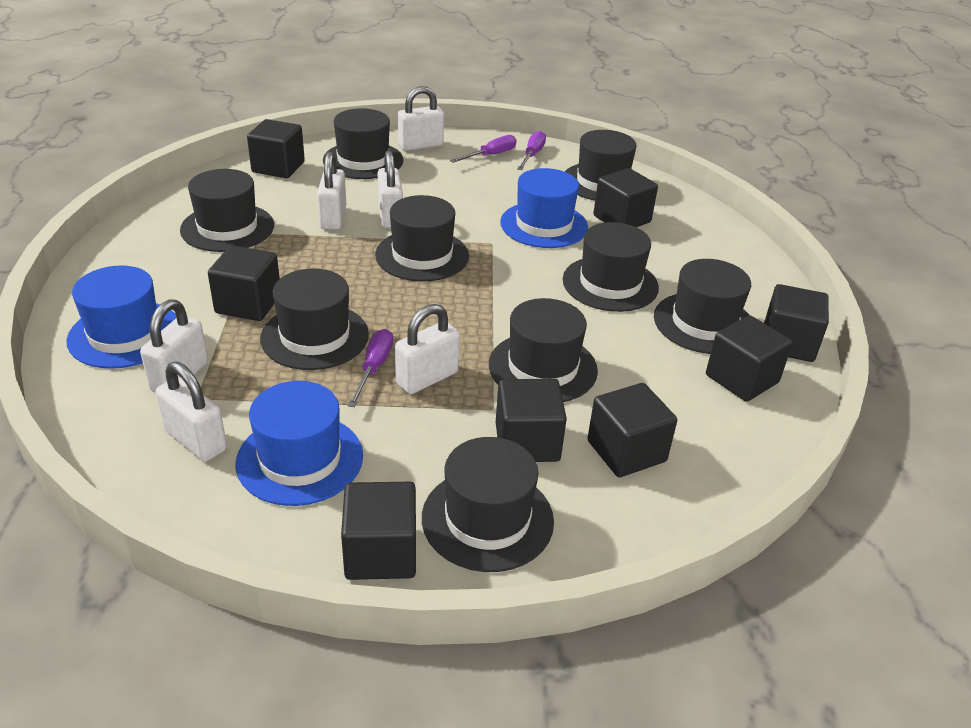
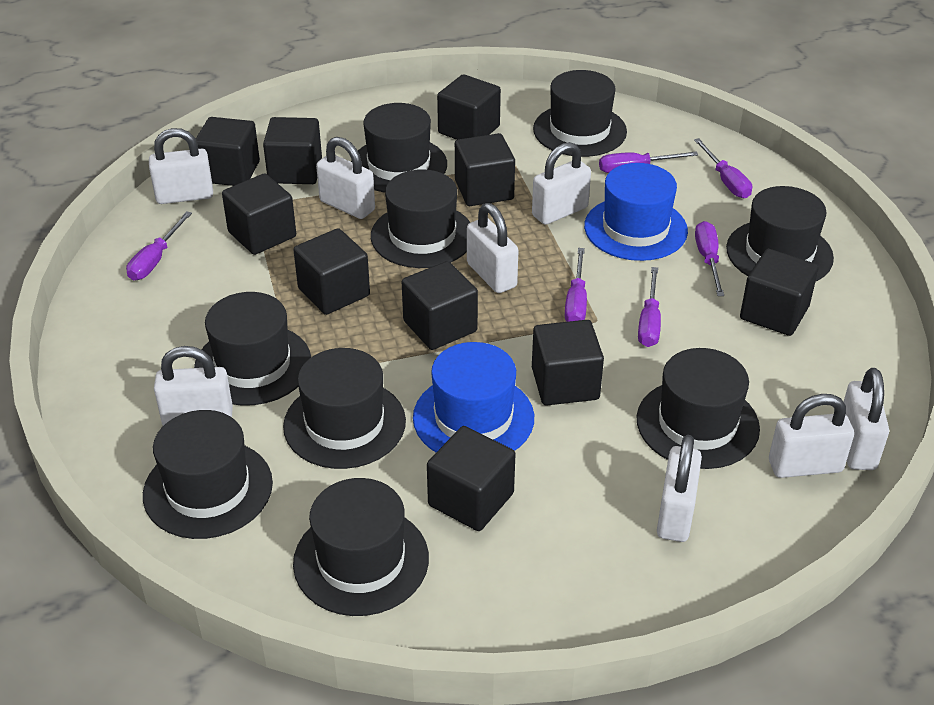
black cube: 8 -> 10
blue hat: 3 -> 2
purple screwdriver: 3 -> 6
white padlock: 6 -> 8

